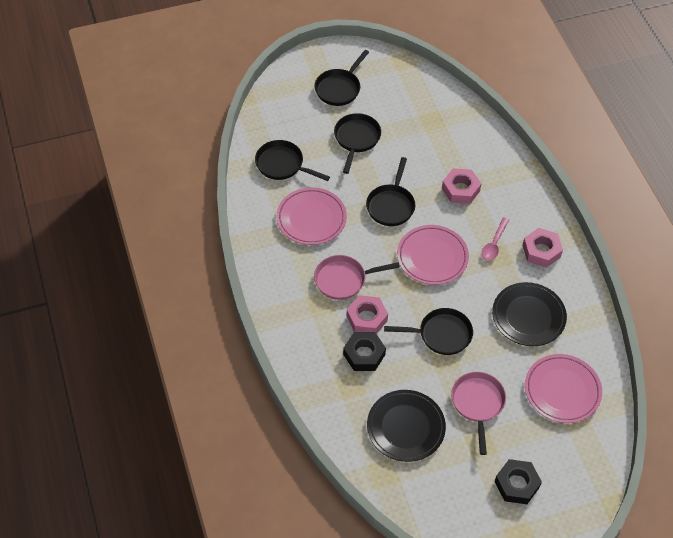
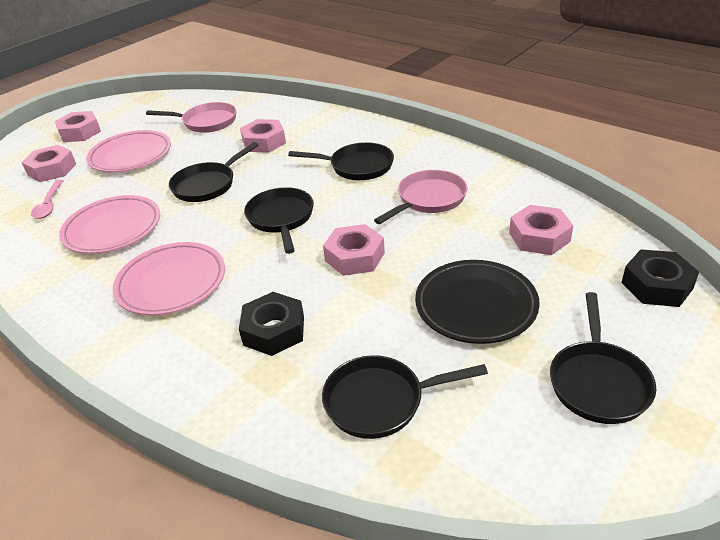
black plate: 2 -> 1
pink nut: 3 -> 5

